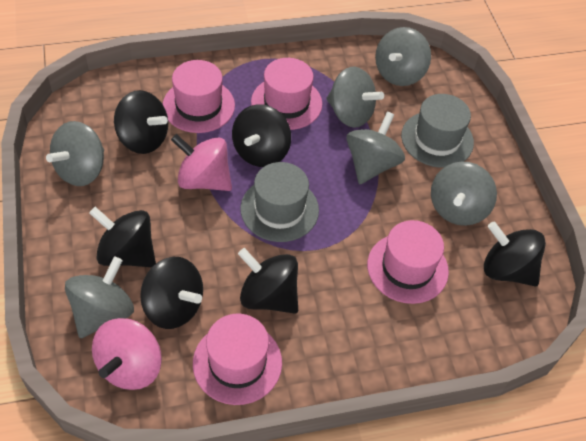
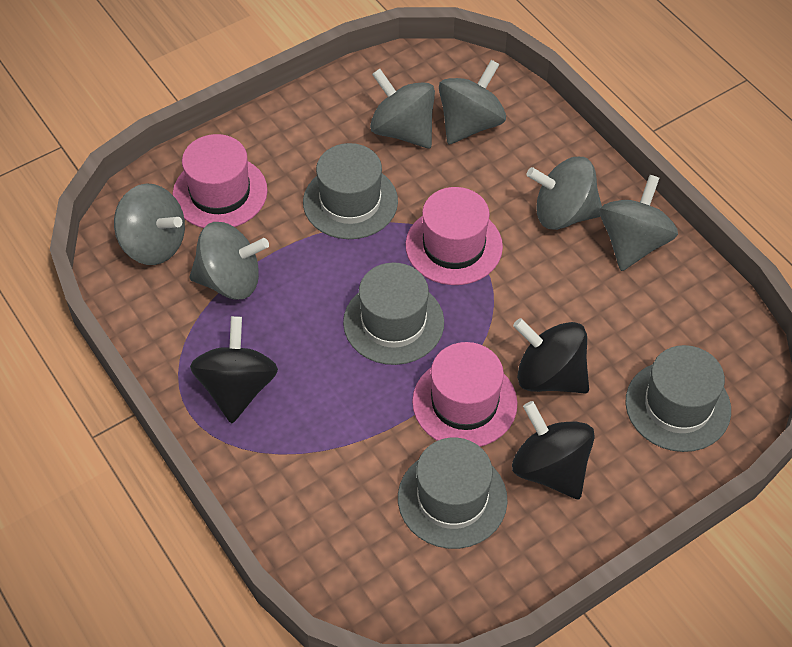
black spinning top: 6 -> 3
grey hat: 2 -> 4
pink hat: 4 -> 3
pink spinning top: 2 -> 0

